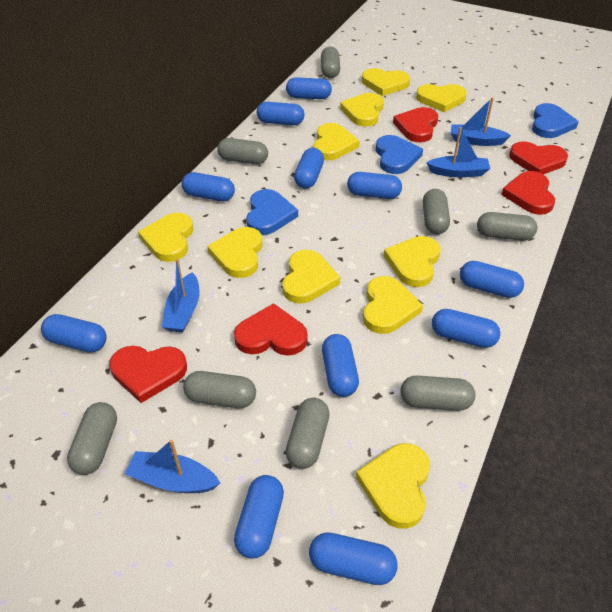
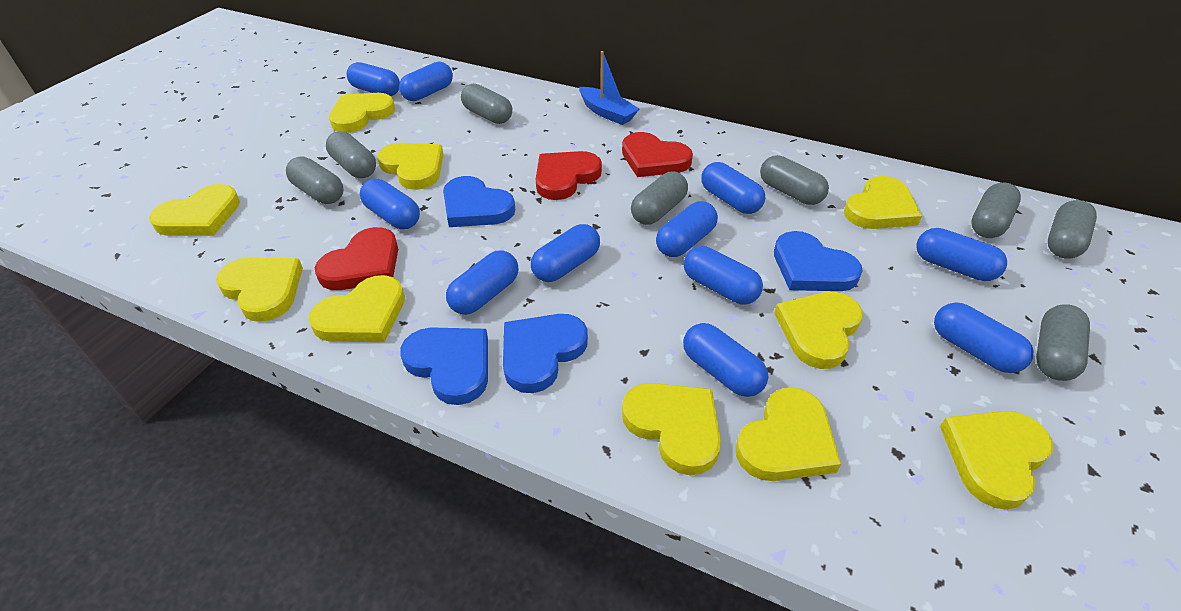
blue boat: 4 -> 1
blue heart: 3 -> 4
red heart: 5 -> 3

